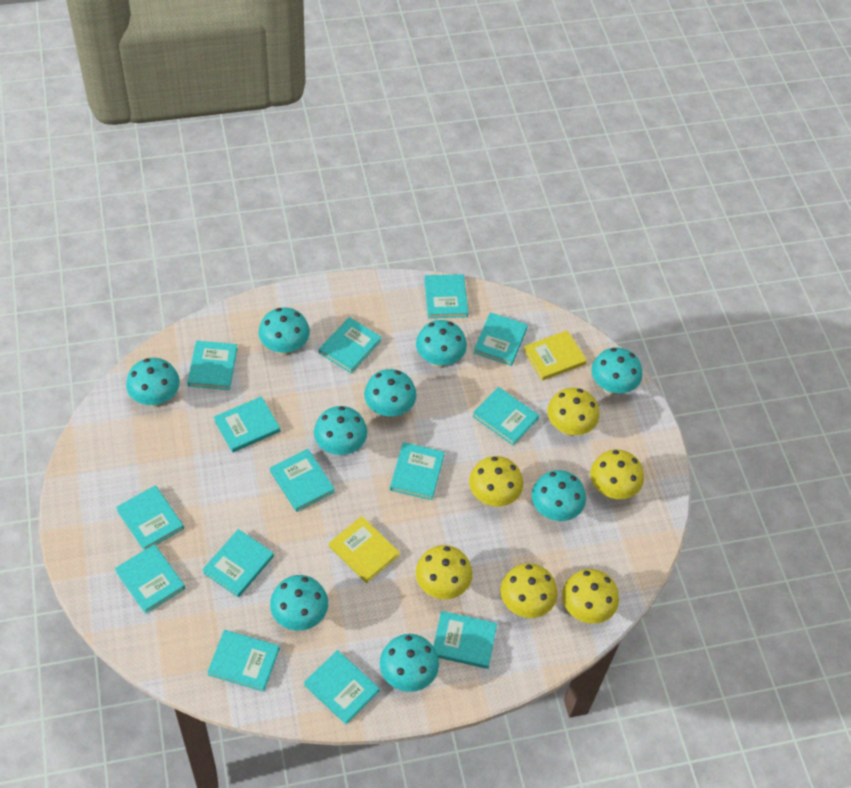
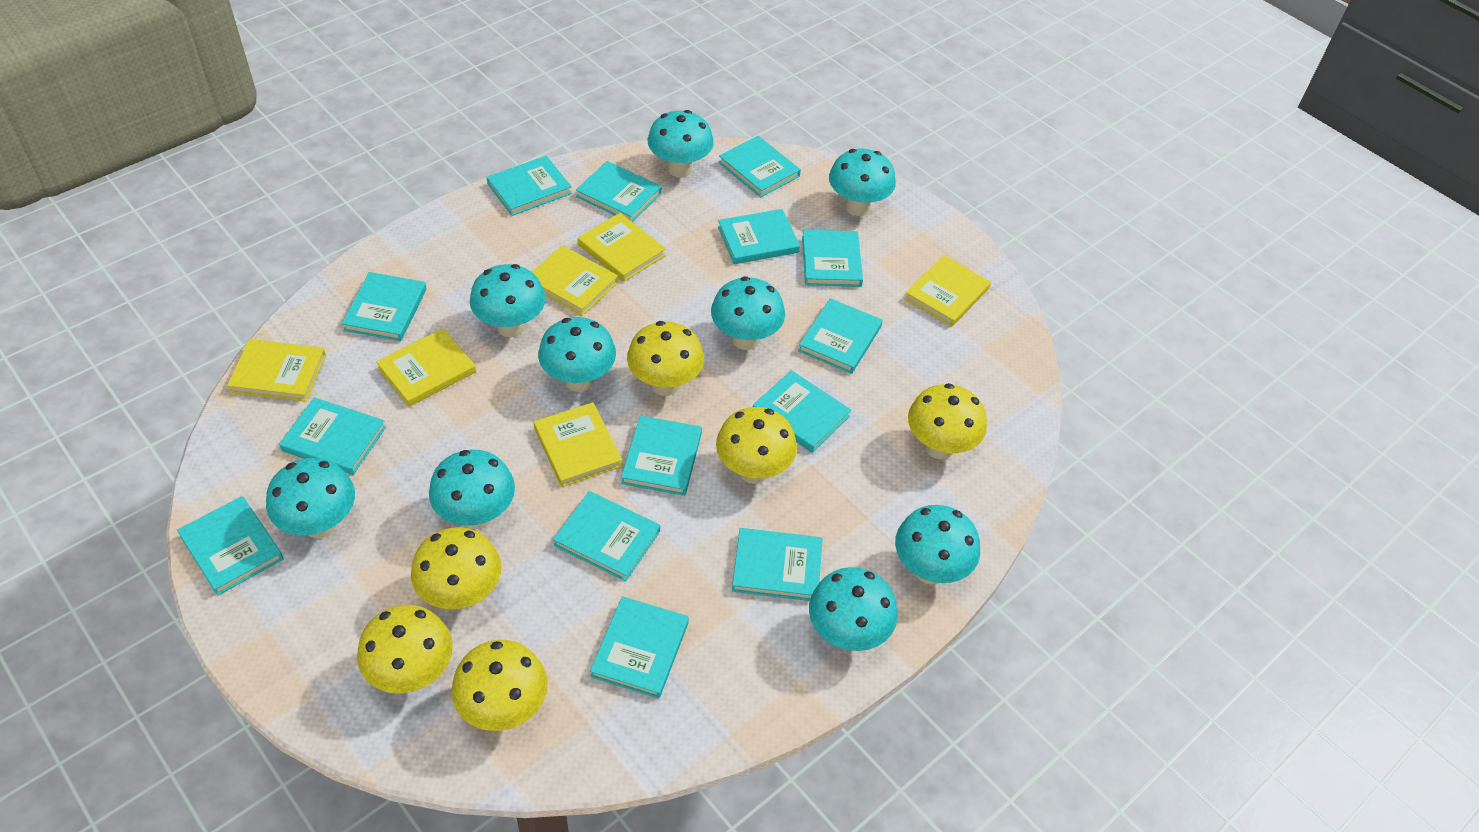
yellow book: 2 -> 6

